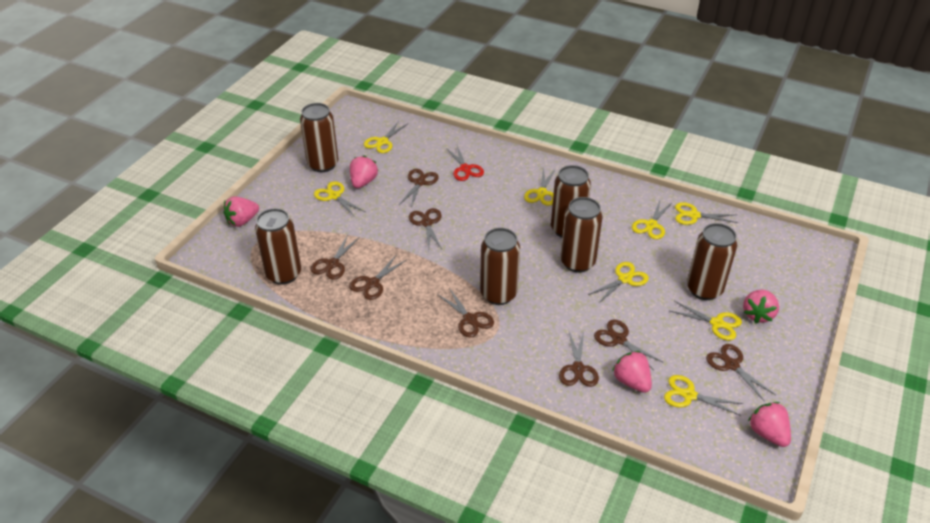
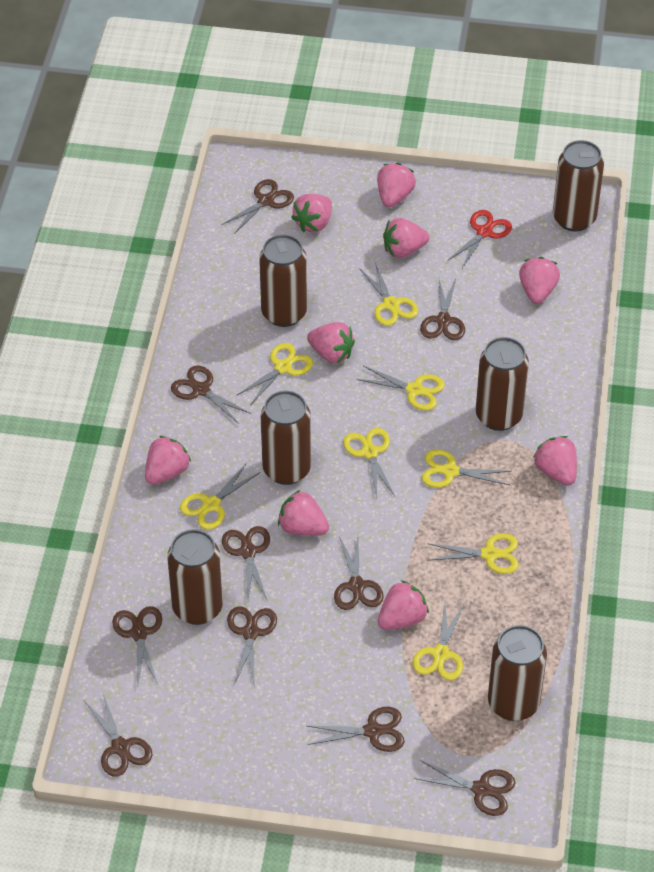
brown scissors: 8 -> 10
pink strawberry: 5 -> 9

